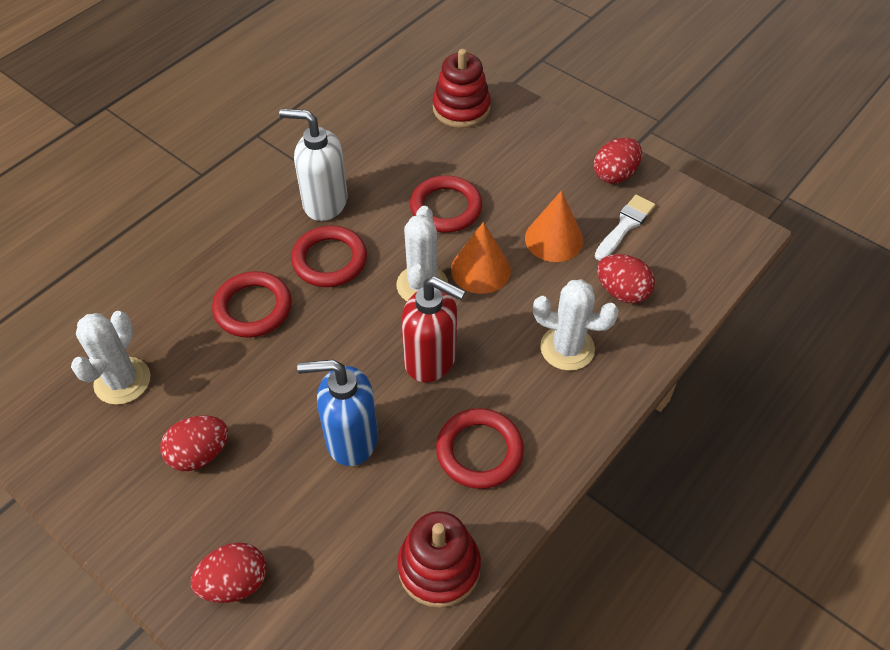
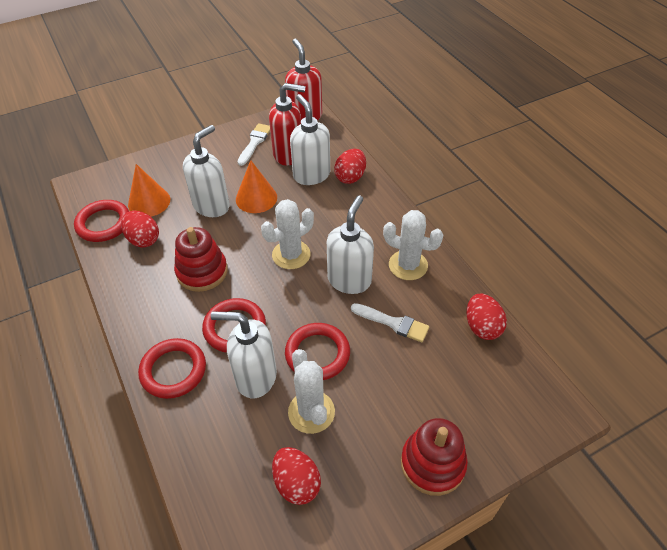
blue soap dispenser: 1 -> 0
red soap dispenser: 1 -> 2
white brush: 1 -> 2
white soap dispenser: 1 -> 4

